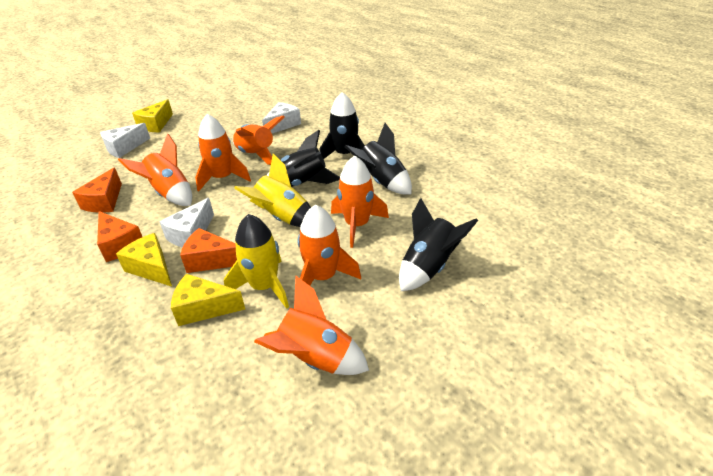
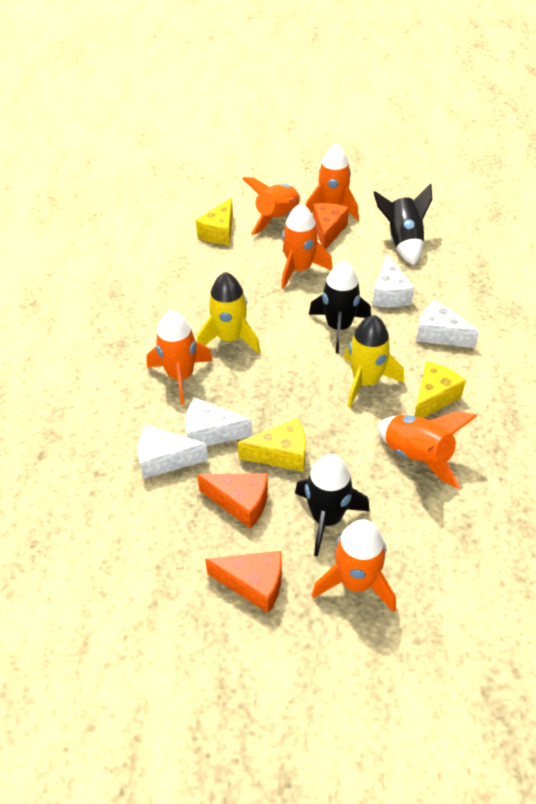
black rocket: 4 -> 3
white cheese: 3 -> 4

